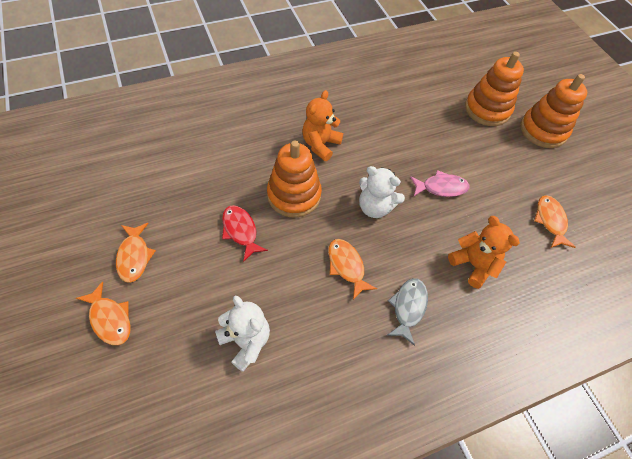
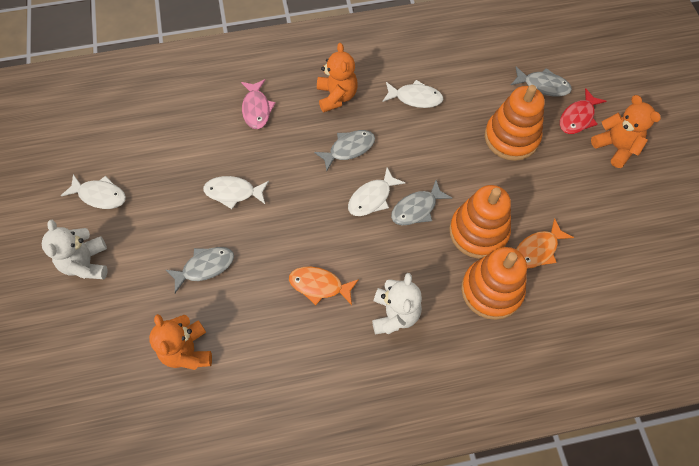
grey fish: 1 -> 4
orange fish: 4 -> 2
orange teddy bear: 2 -> 3
white fish: 0 -> 4

